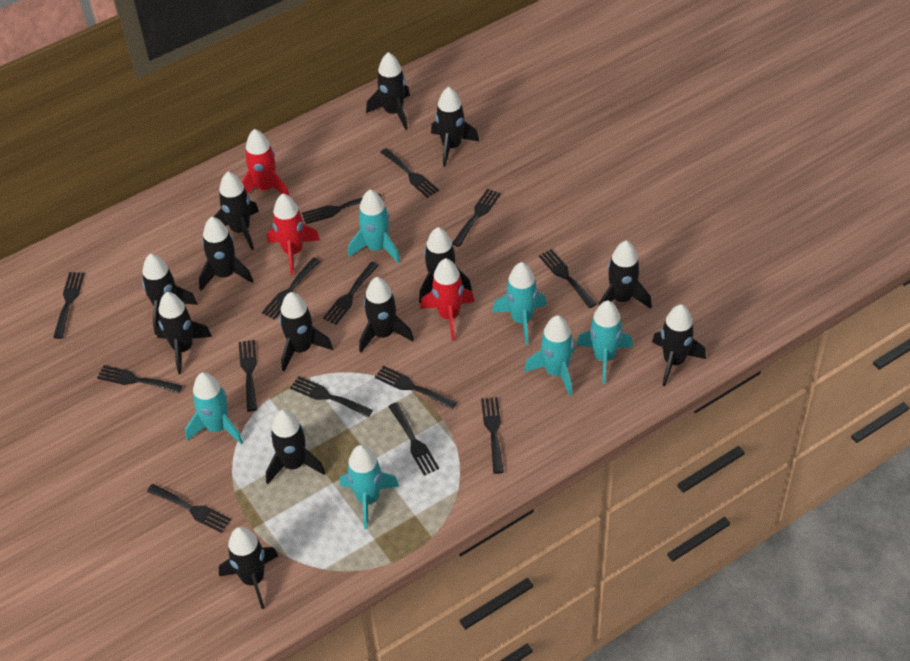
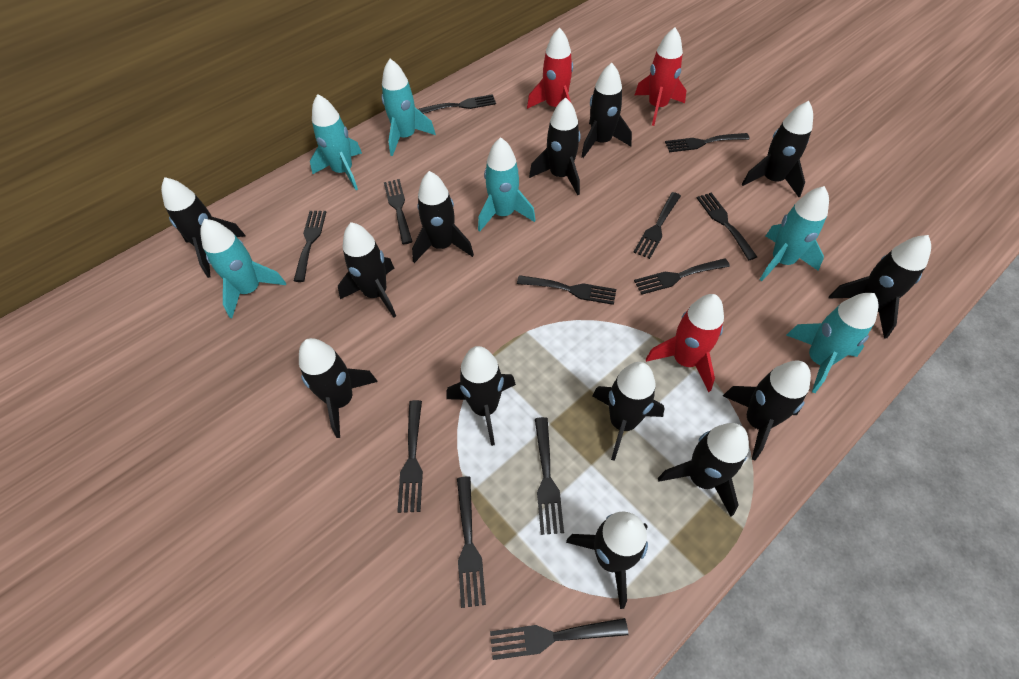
black fork: 14 -> 12

